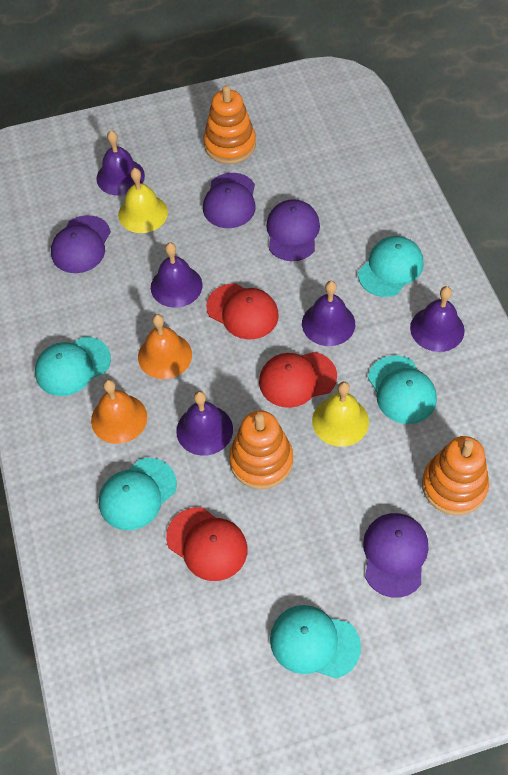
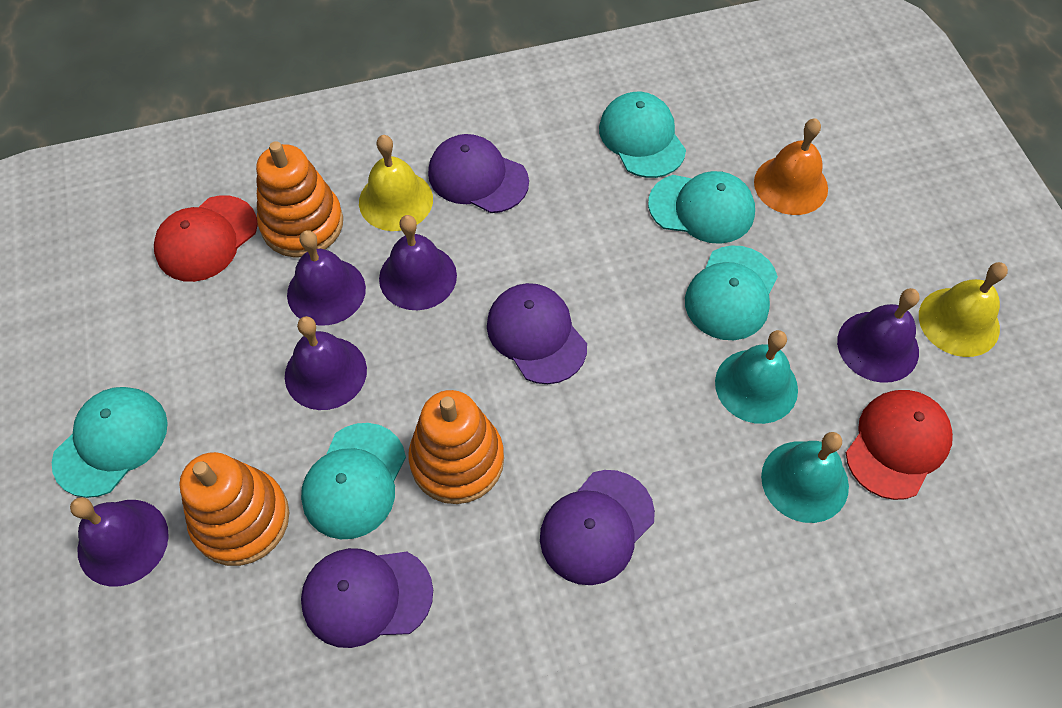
orange bell: 2 -> 1
red cap: 3 -> 2
turquoise bell: 0 -> 2

